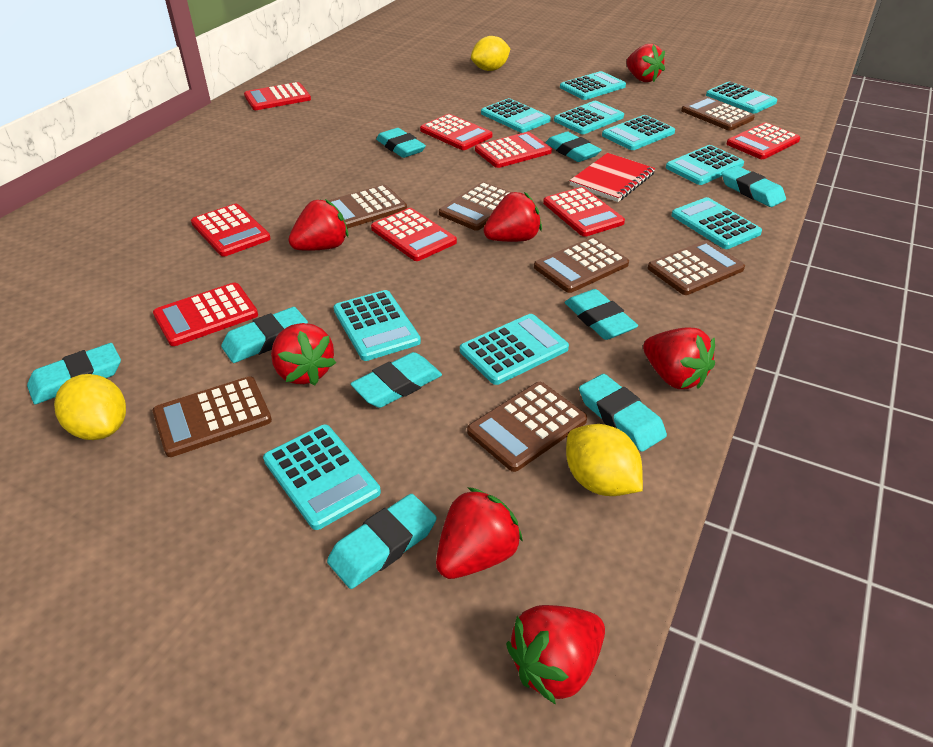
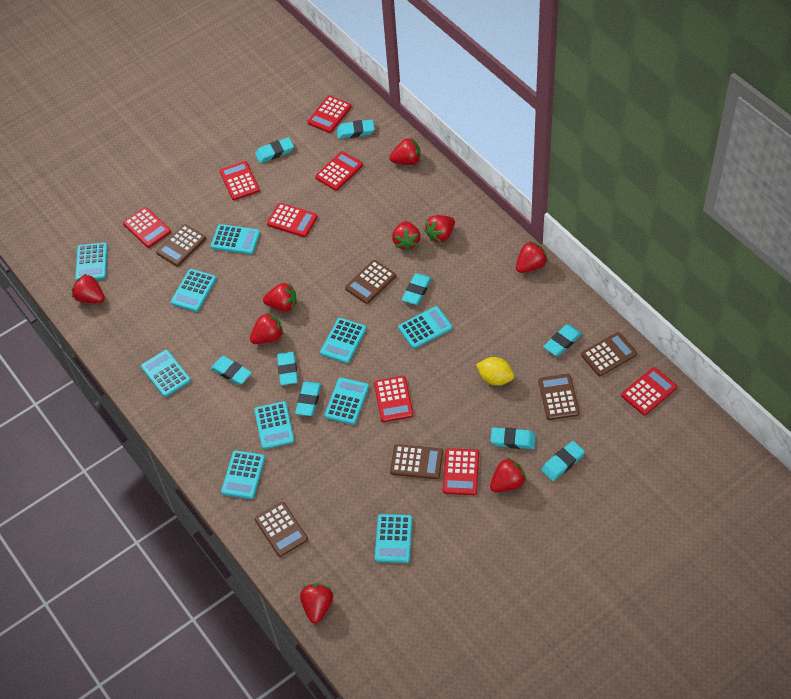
brown calculator: 7 -> 6
red notebook: 1 -> 0
red strawberry: 7 -> 9
yellow lemon: 3 -> 1

